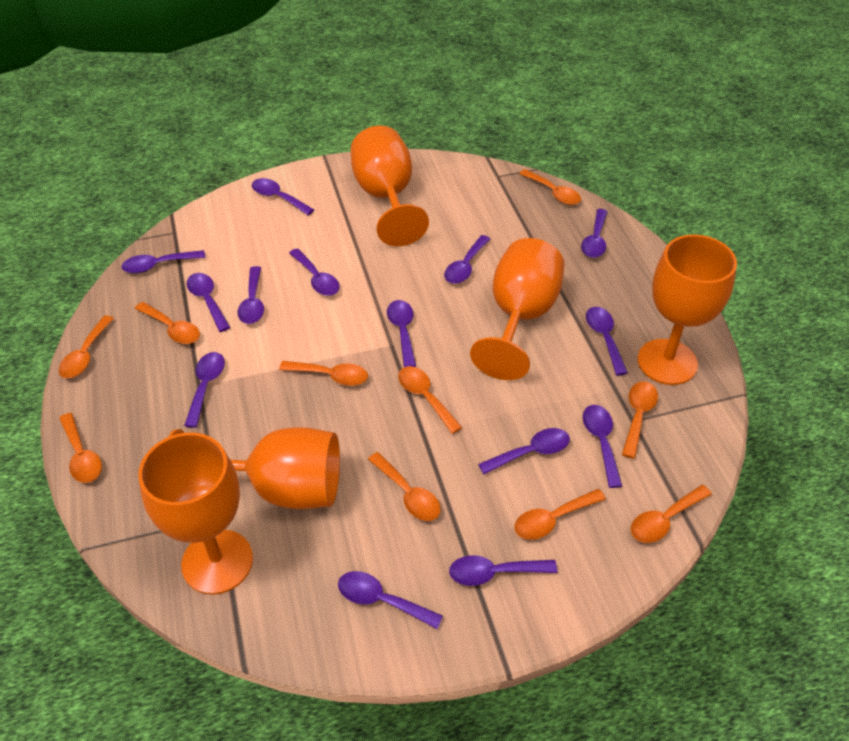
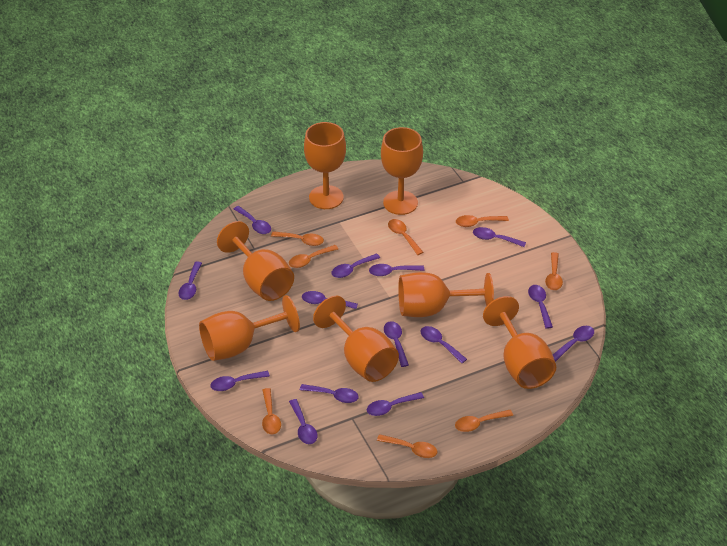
orange goblet: 5 -> 7
orange spoon: 10 -> 8

